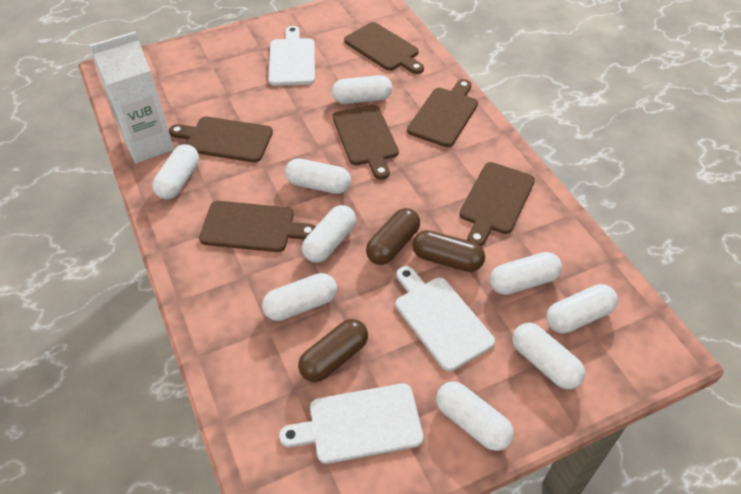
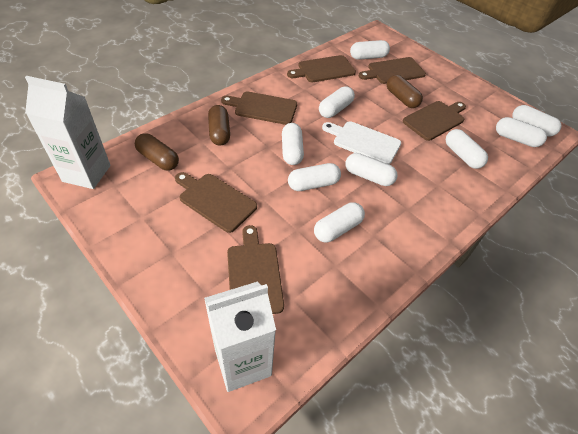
white carton: 1 -> 2
white cutting board: 3 -> 1

